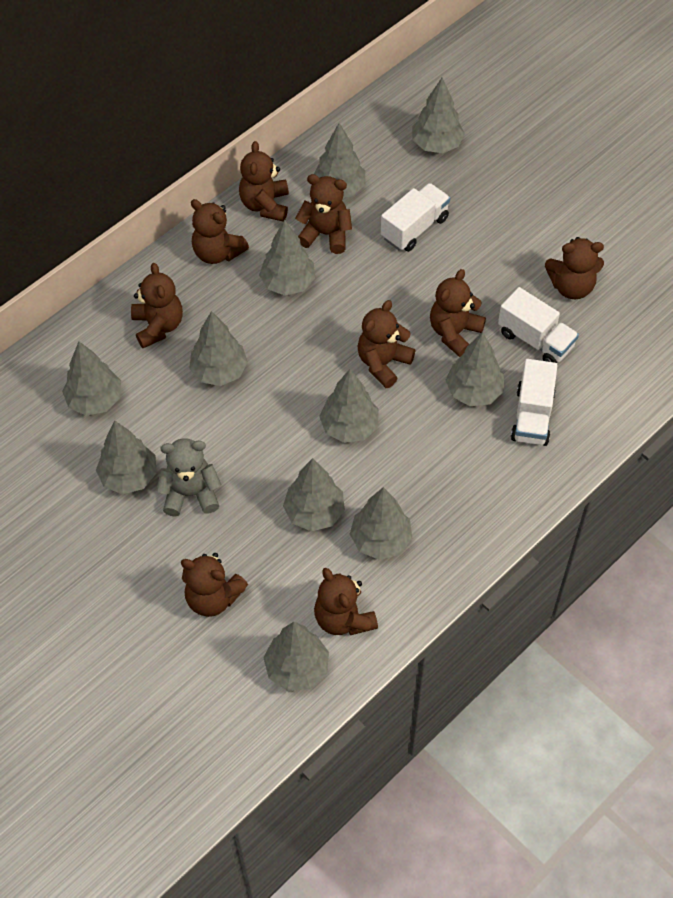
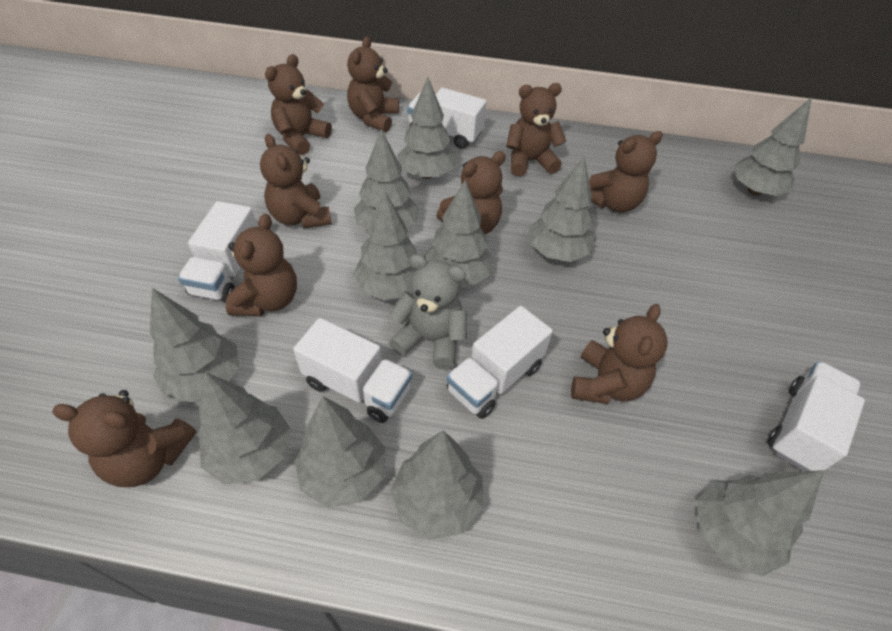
white truck: 3 -> 5

